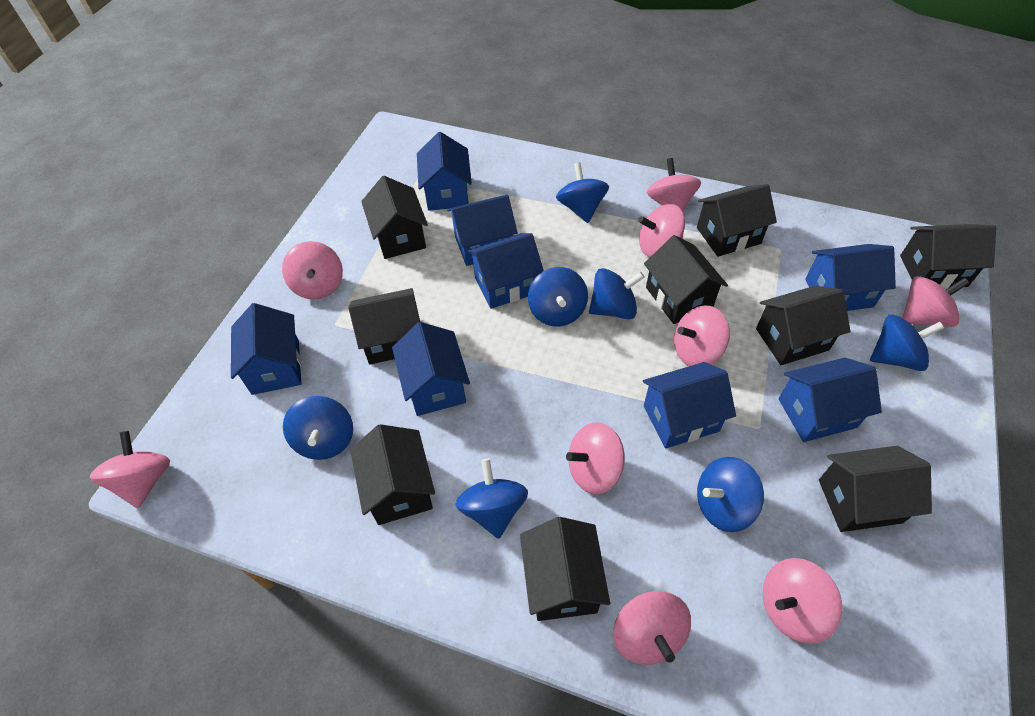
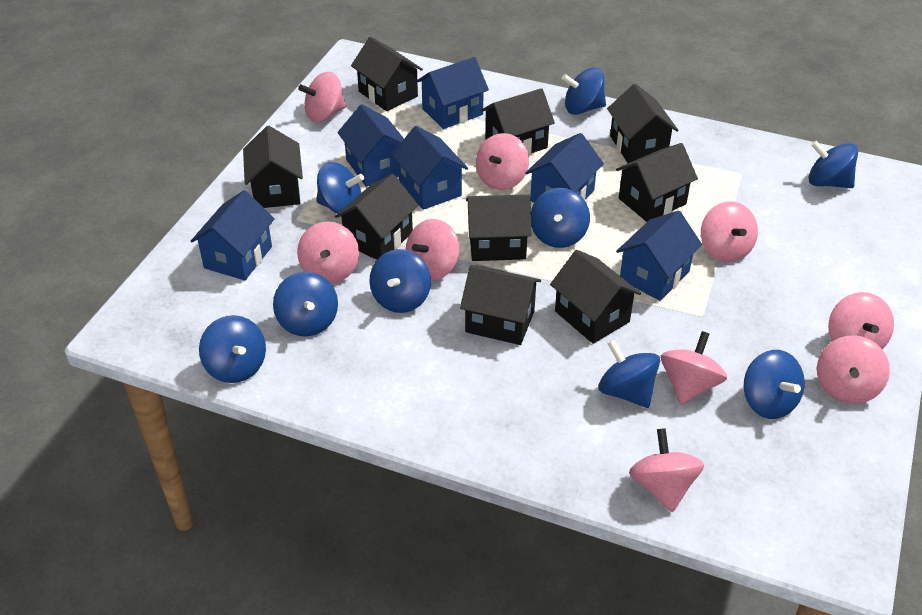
blue house: 8 -> 6
blue spinning top: 7 -> 9

